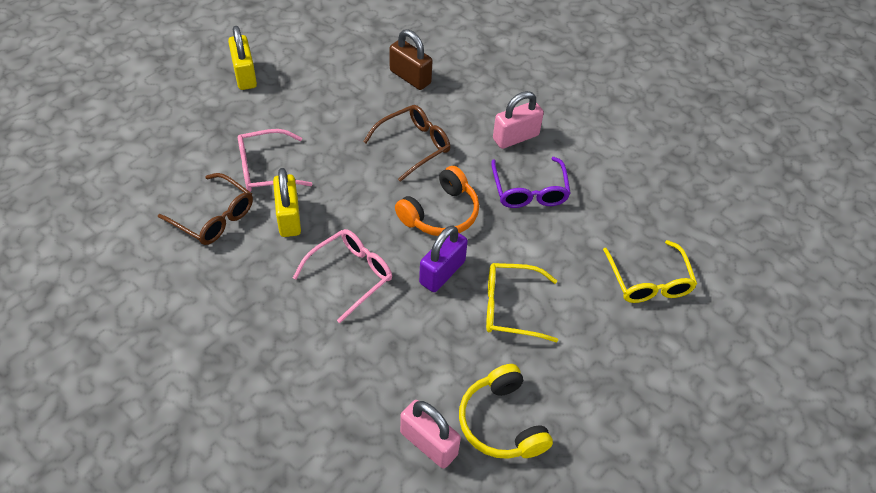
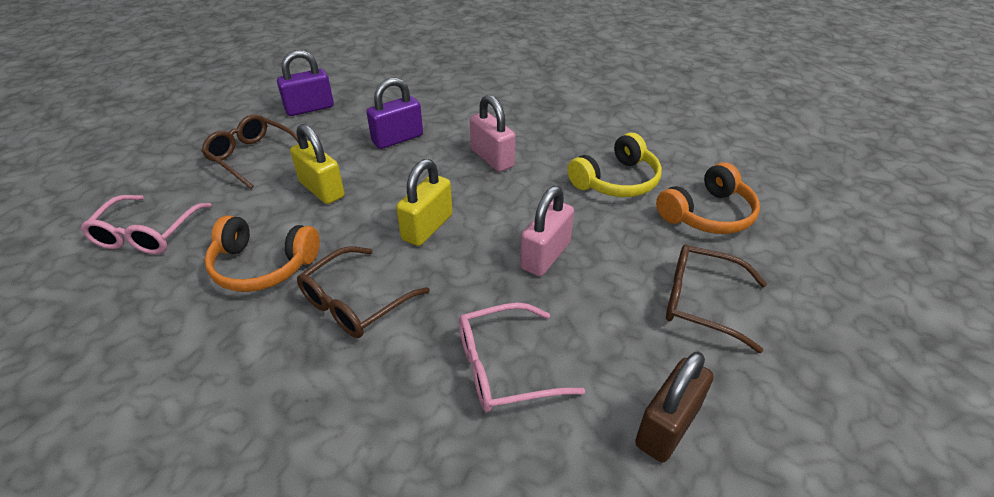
brown glasses: 2 -> 3
orange headphones: 1 -> 2
purple glasses: 1 -> 0
purple padlock: 1 -> 2
yellow glasses: 2 -> 0

